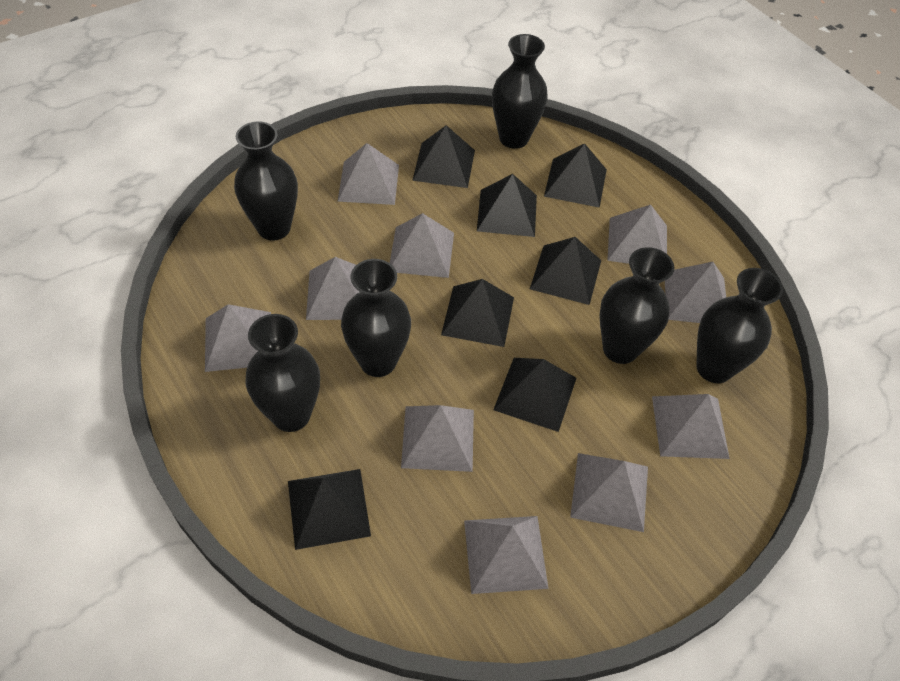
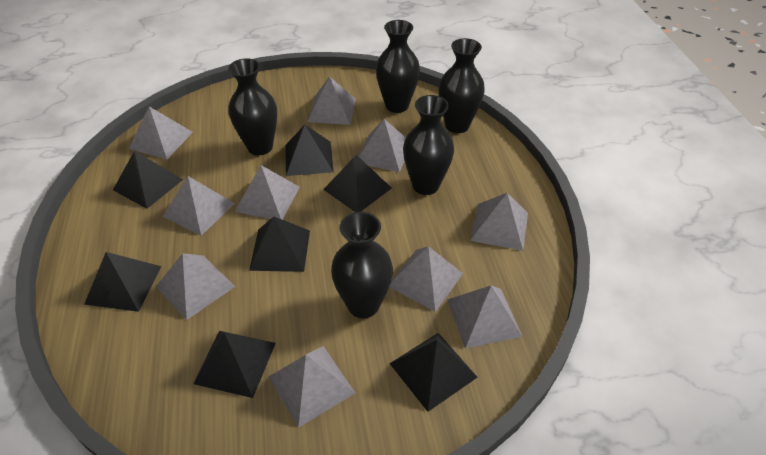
black vase: 6 -> 5

